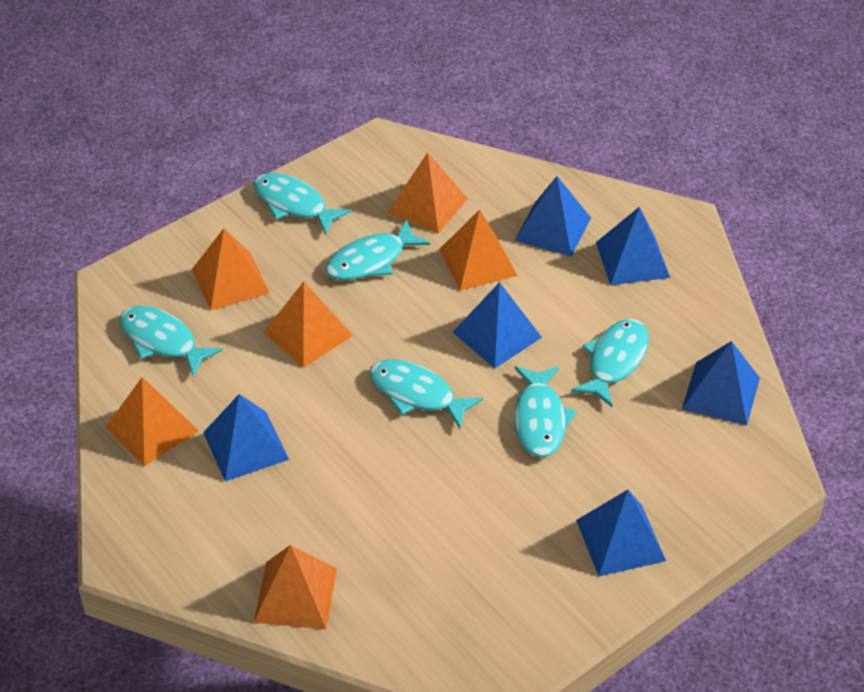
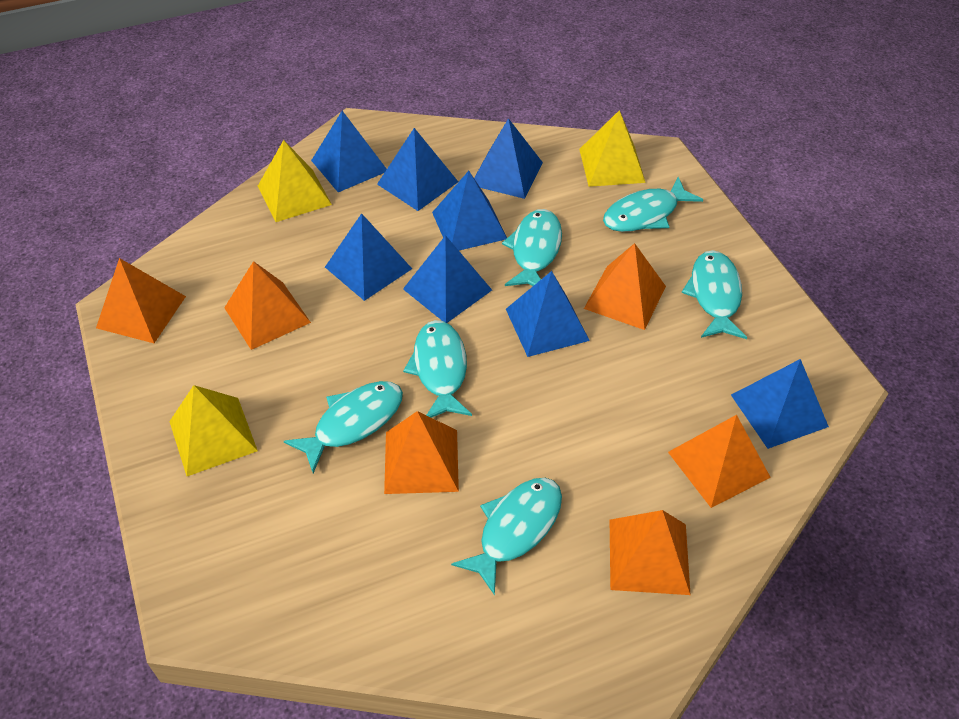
blue pyramid: 6 -> 8
yellow pyramid: 0 -> 3

